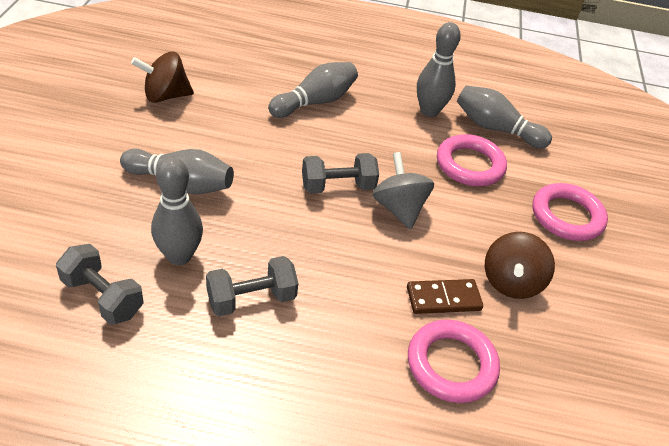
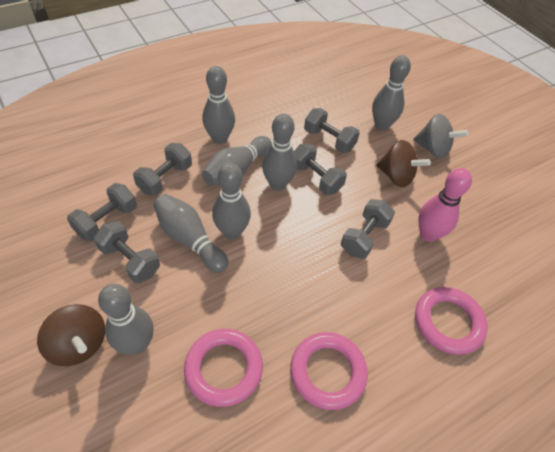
brown domino: 1 -> 0
grey bowling pin: 5 -> 7
grey dumbbell: 3 -> 6
pink bowling pin: 0 -> 1

